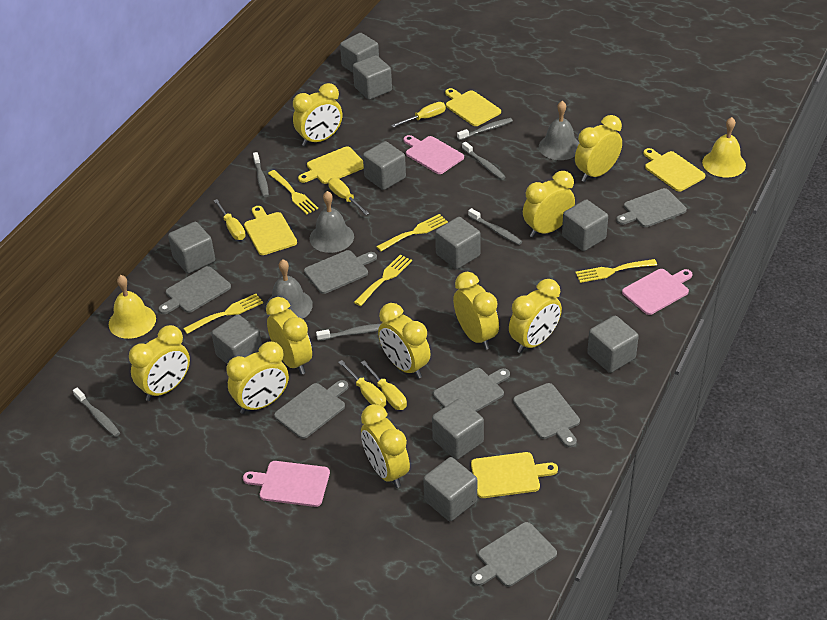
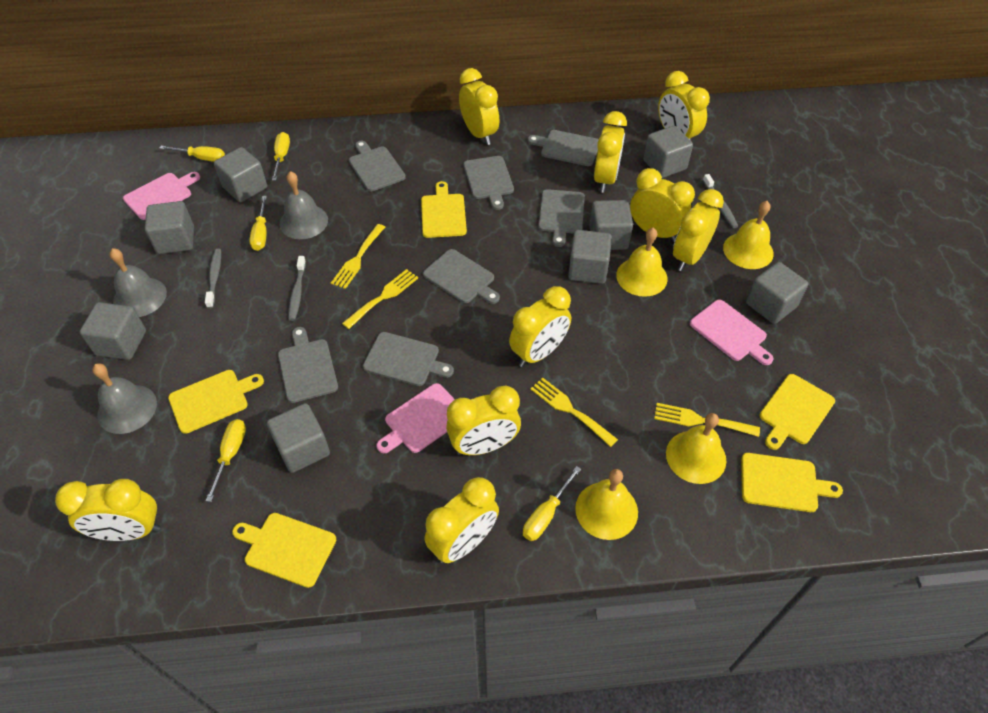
grey cube: 10 -> 8
grey toothbrush: 6 -> 3
yellow bell: 2 -> 4
yellow clock: 10 -> 9
yellow fork: 5 -> 4

